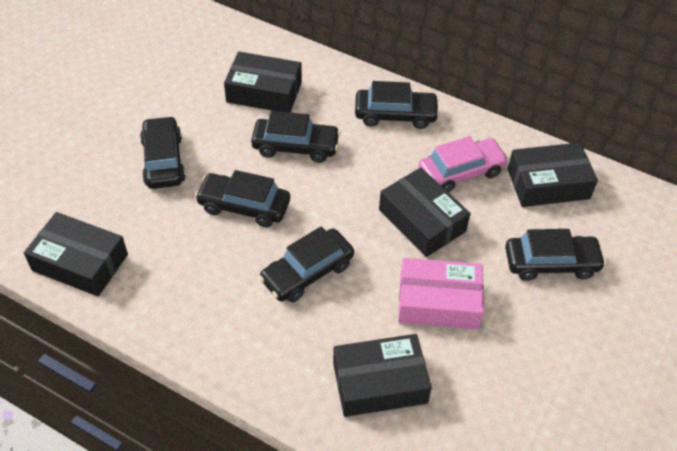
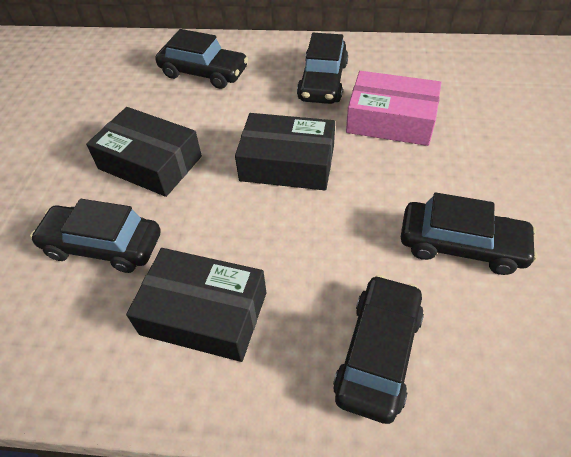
black box: 5 -> 3
black car: 6 -> 5
pink car: 1 -> 0

